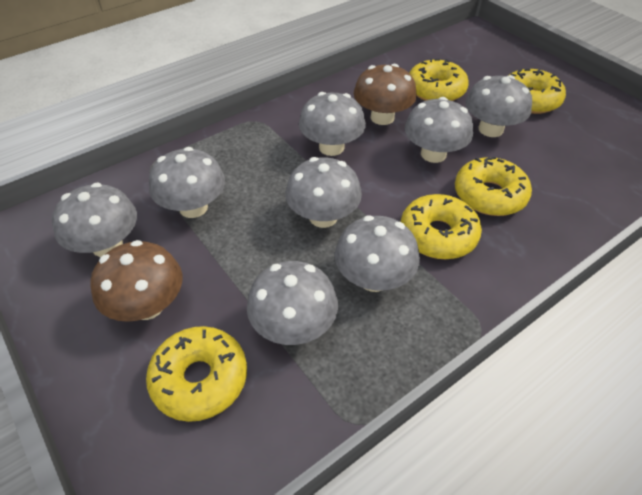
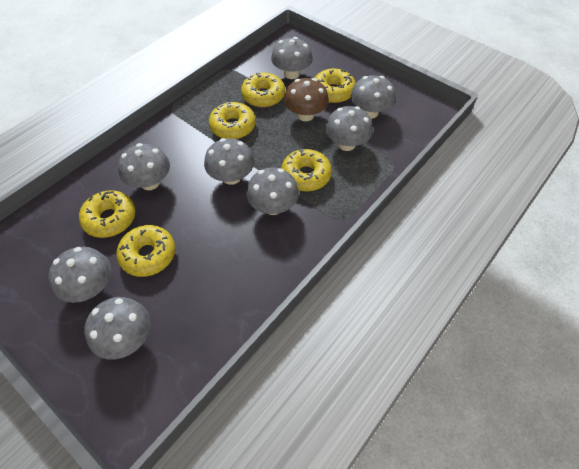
brown mushroom: 2 -> 1
yellow donut: 5 -> 6

